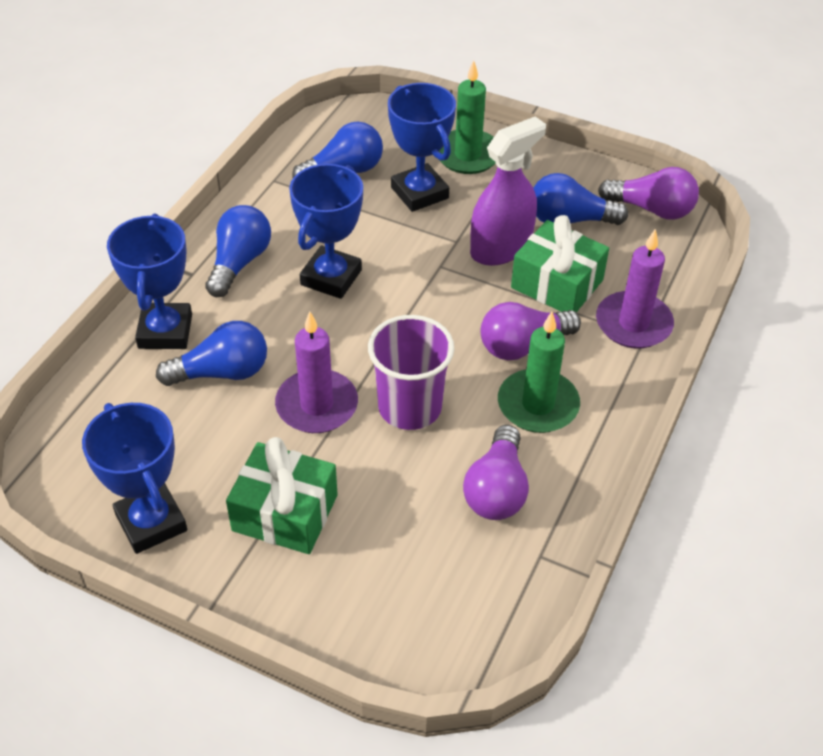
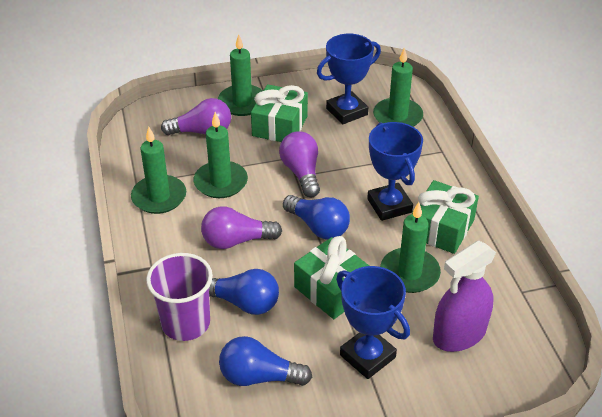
blue light bulb: 4 -> 3
blue trophy: 4 -> 3
green candle: 2 -> 5
green gift: 2 -> 3
purple candle: 2 -> 0

